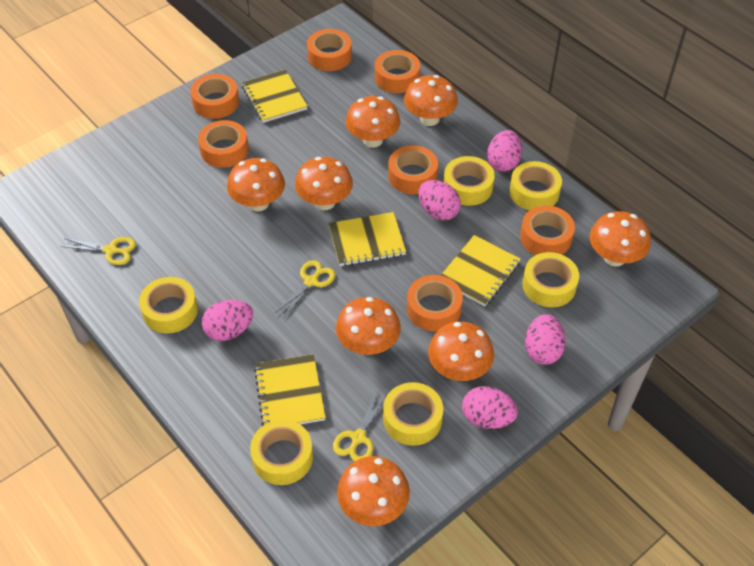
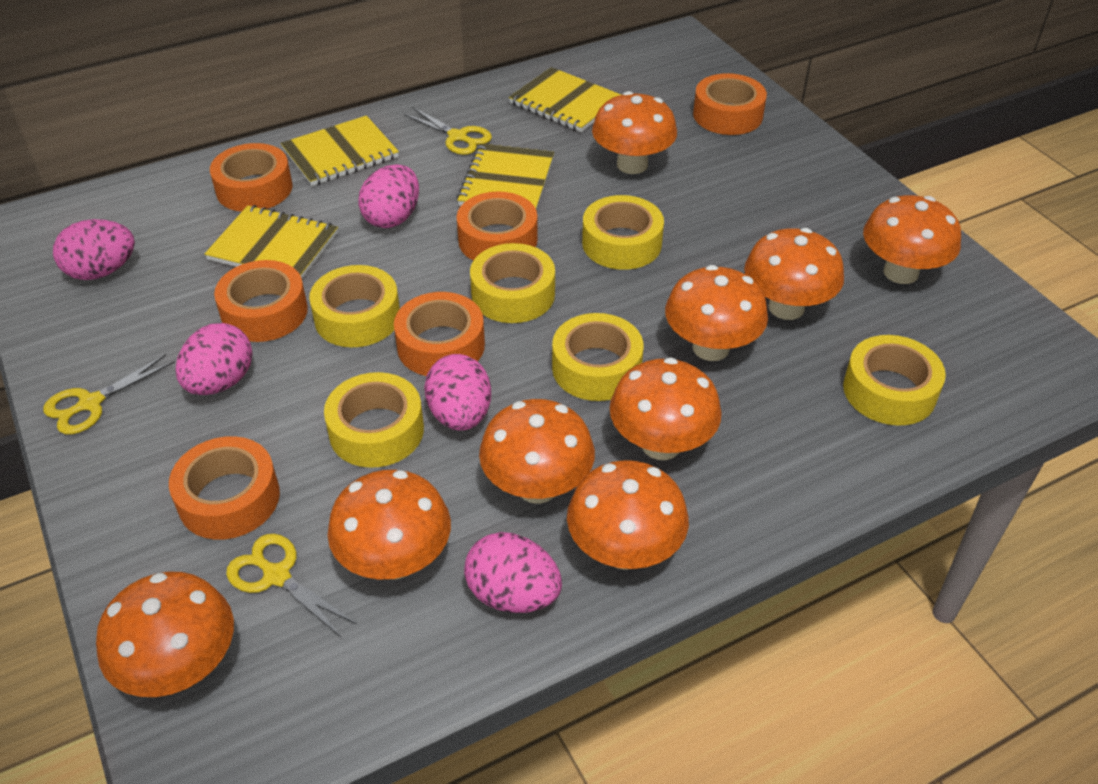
orange mushroom: 8 -> 9
orange tape: 7 -> 6

